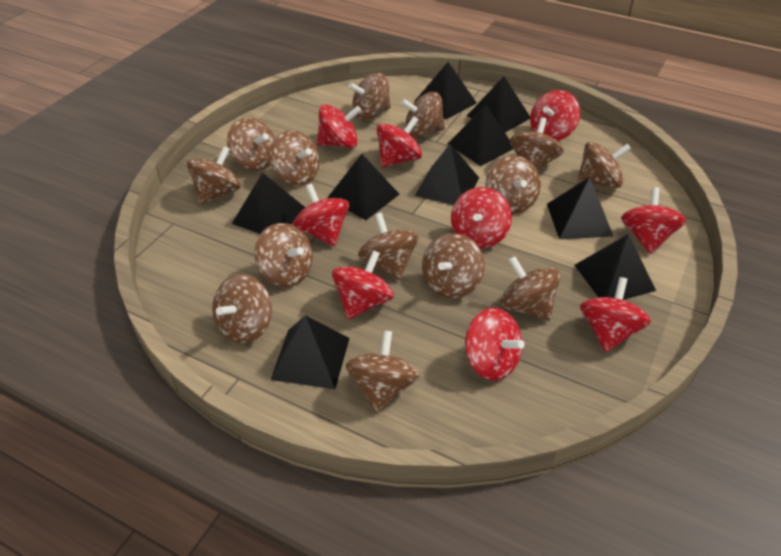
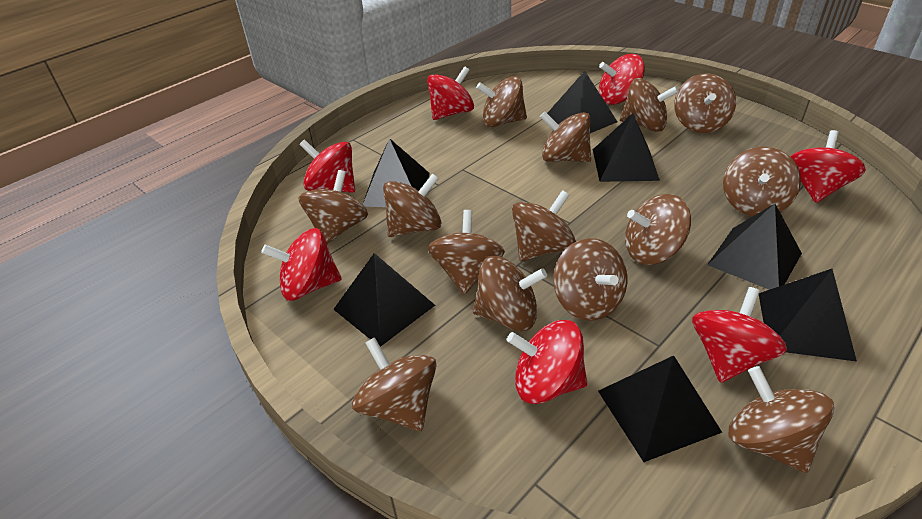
black pyramid: 9 -> 7
red spinning top: 9 -> 7

